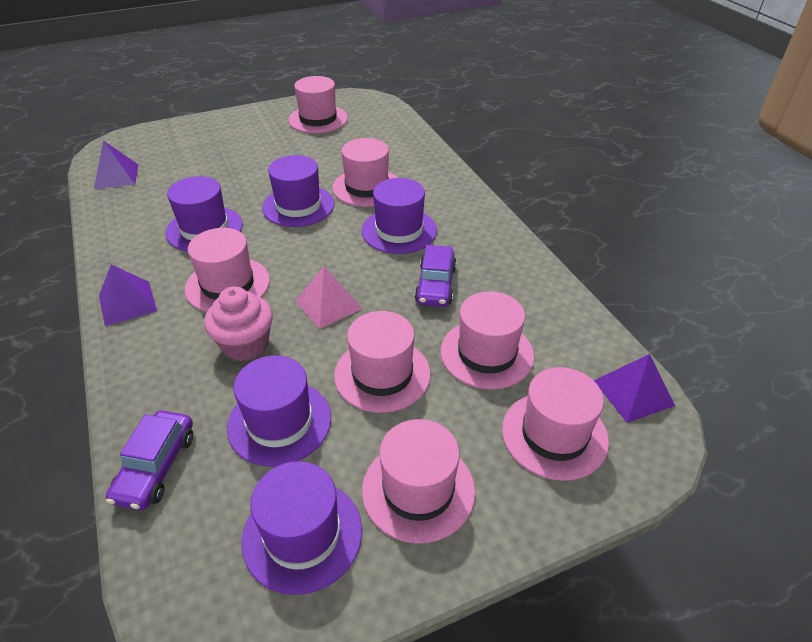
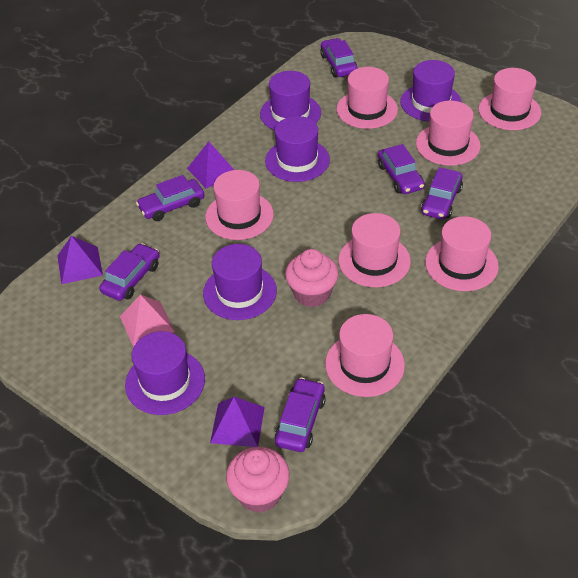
pink cupcake: 1 -> 2
purple car: 2 -> 6

